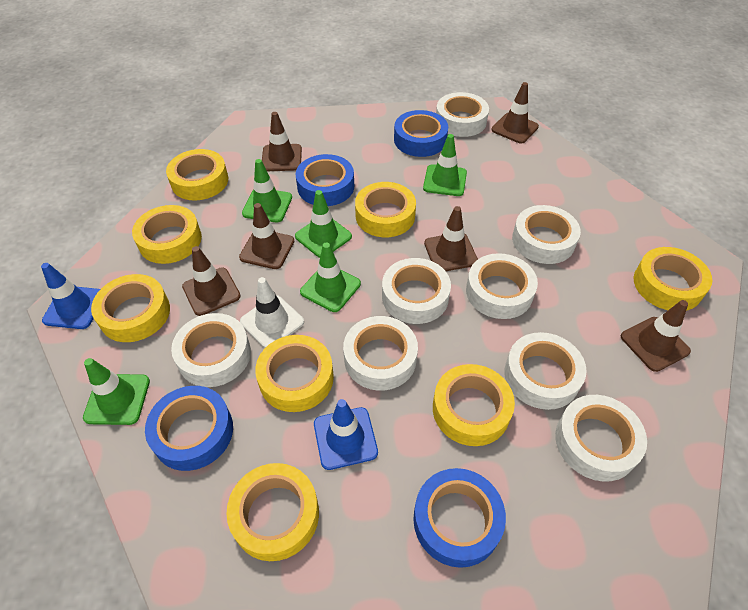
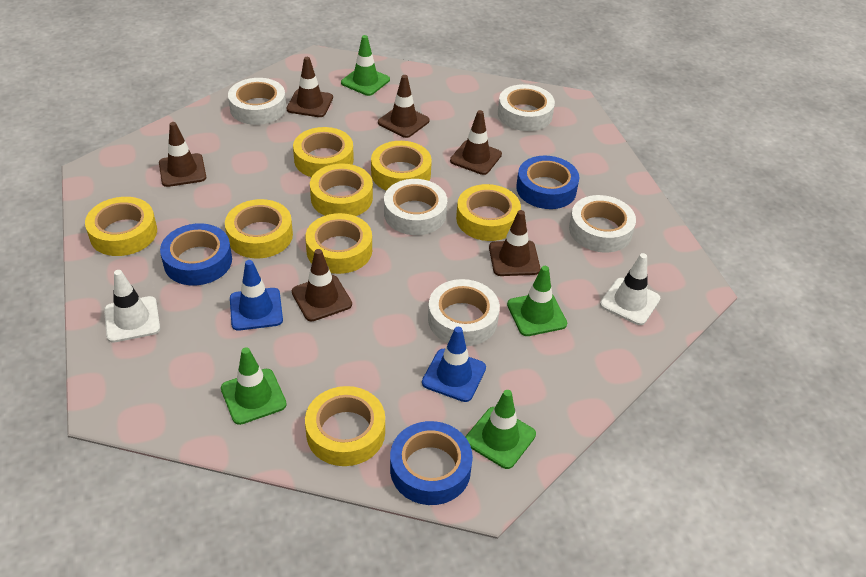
blue tape: 4 -> 3
green traffic cone: 5 -> 4
white tape: 8 -> 5
white traffic cone: 1 -> 2

